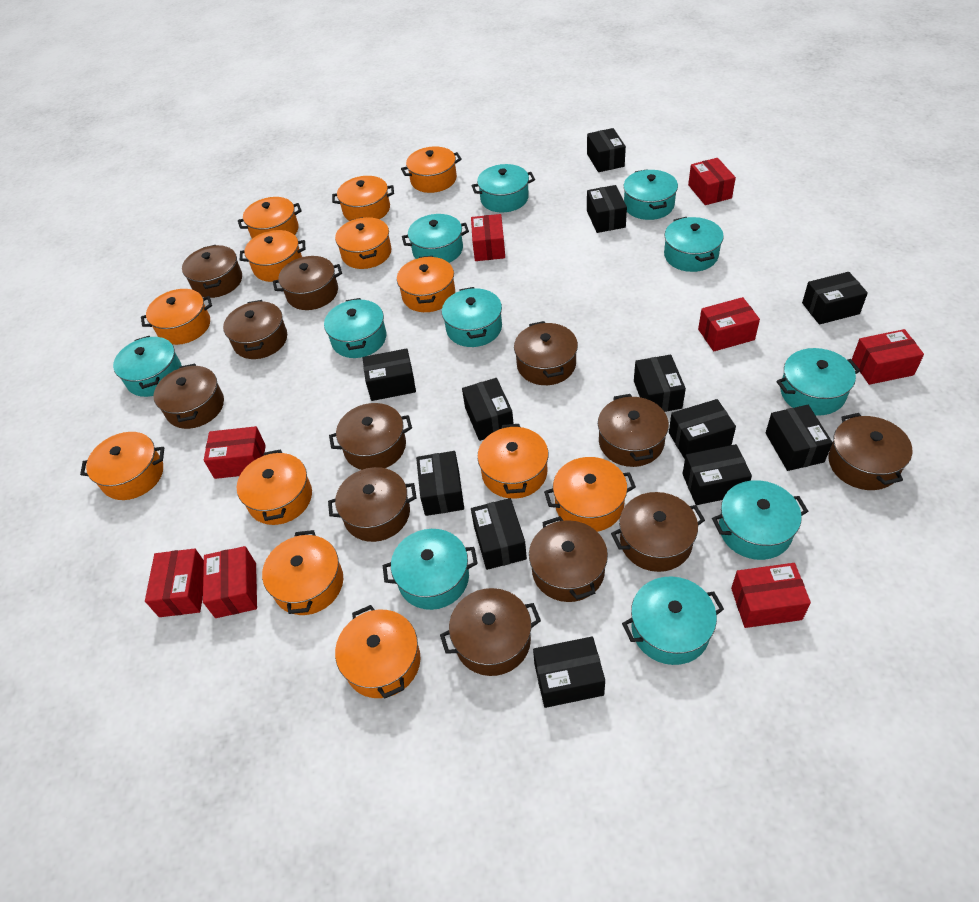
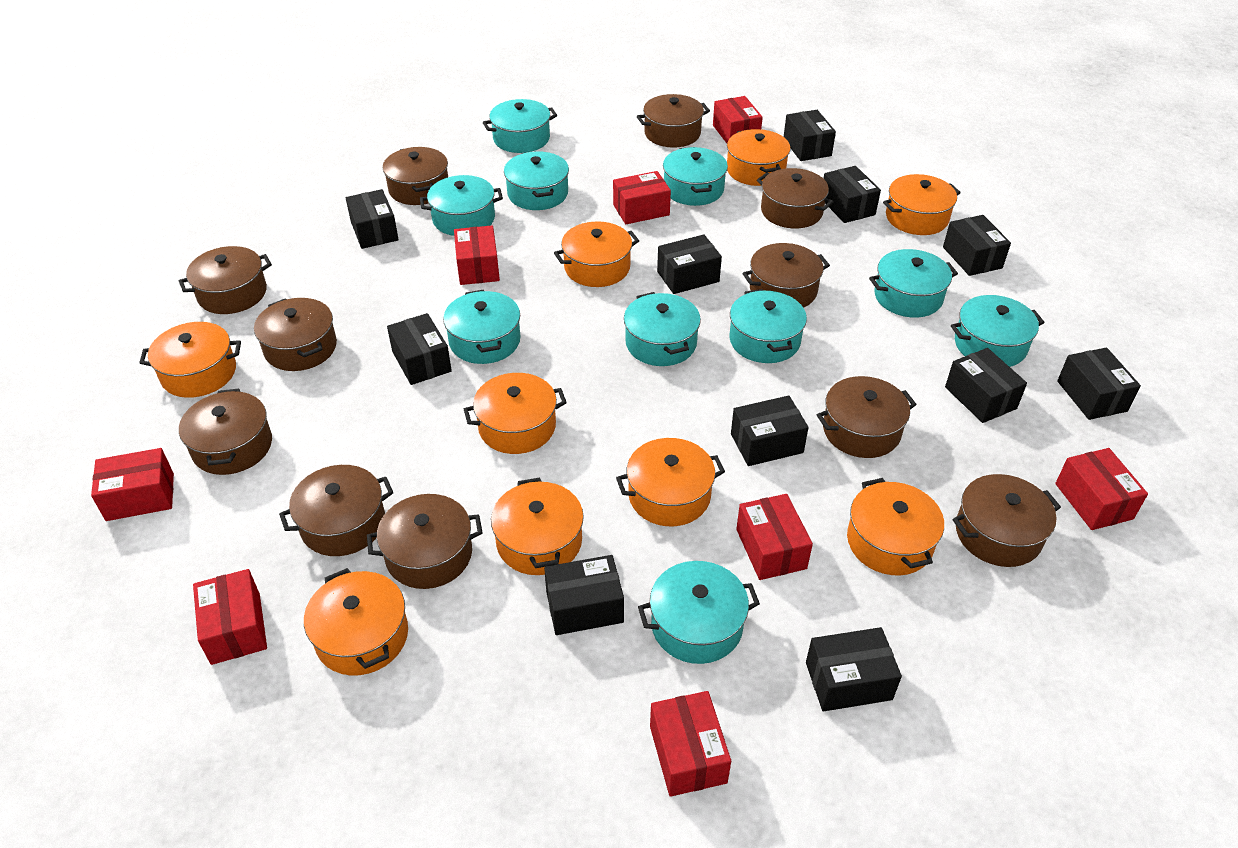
black box: 12 -> 11
brown pot: 12 -> 11
orange pot: 13 -> 9
turquoise pot: 11 -> 10

